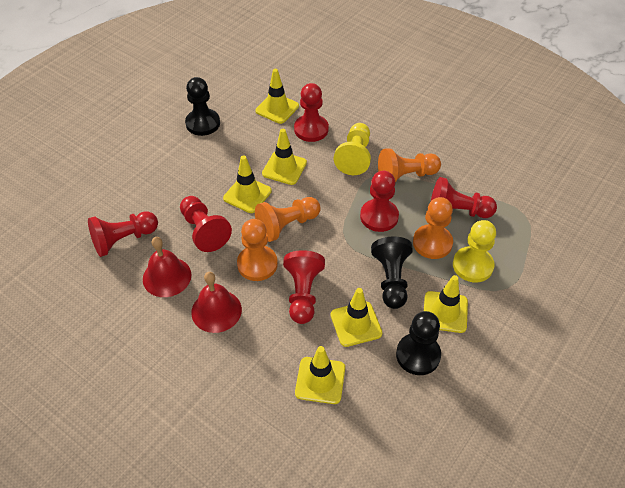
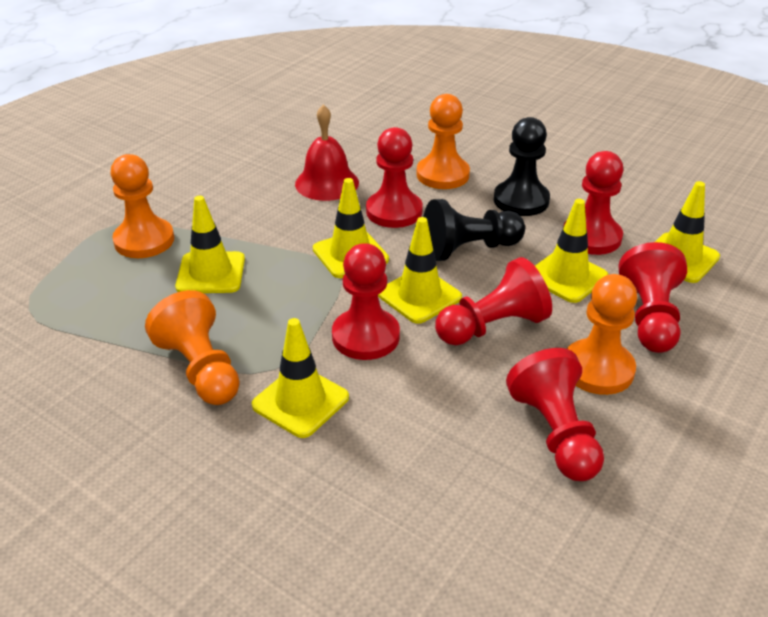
black pawn: 3 -> 2
red bell: 2 -> 1
yellow pawn: 2 -> 0

